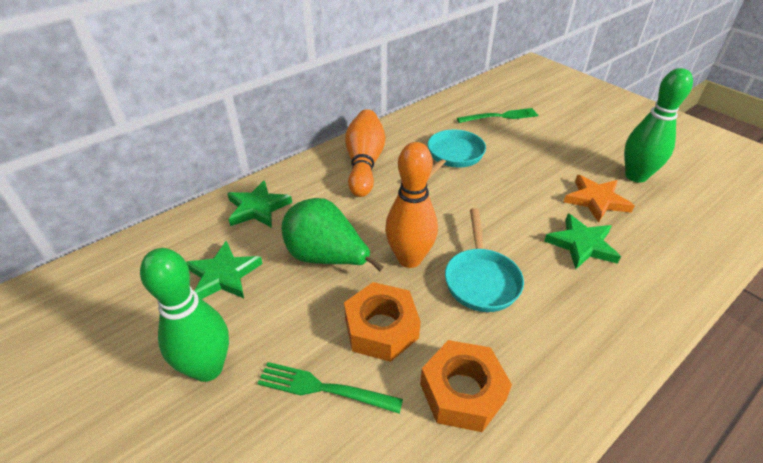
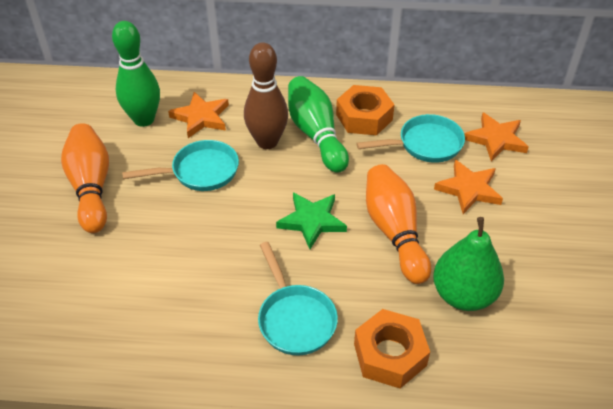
brown bowling pin: 0 -> 1
green fork: 2 -> 0
green star: 3 -> 1
orange star: 1 -> 3
turquoise pan: 2 -> 3

